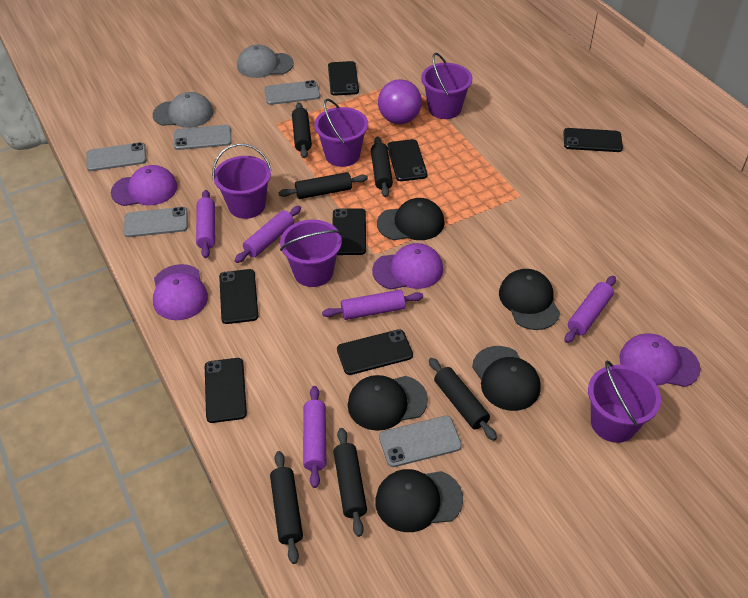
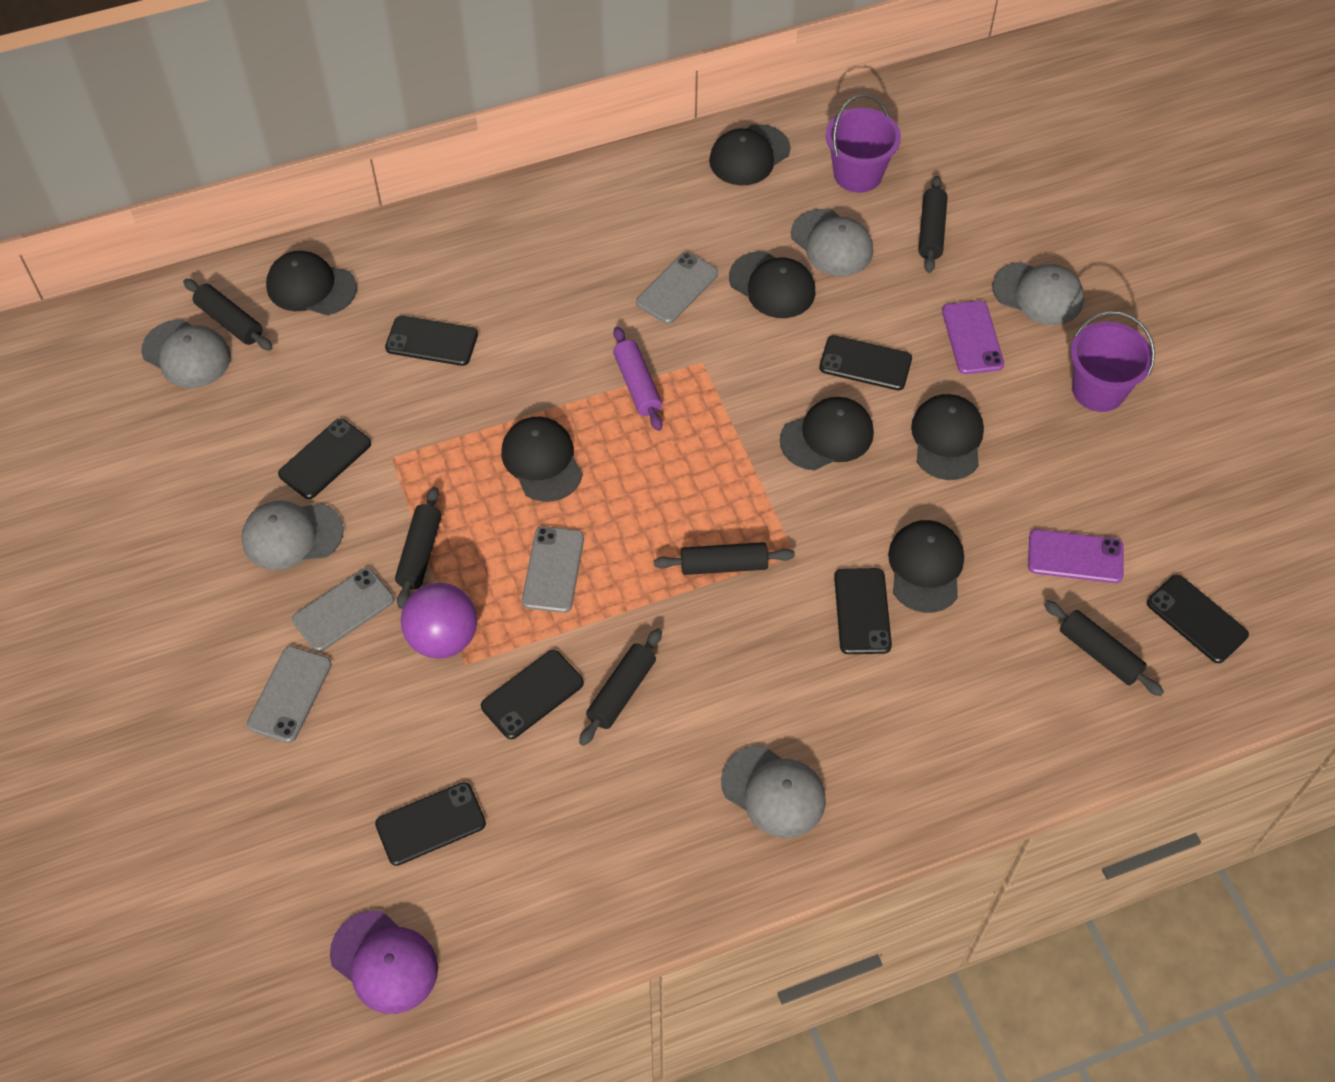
black cap: 5 -> 7
grey cap: 2 -> 5
grey phone: 5 -> 4
purple bucket: 5 -> 2
purple cap: 4 -> 1
purple phone: 0 -> 2
purple rolling pin: 5 -> 1

